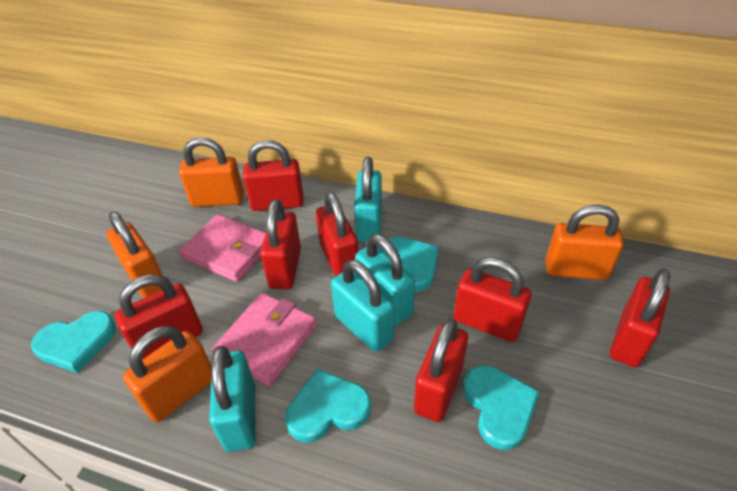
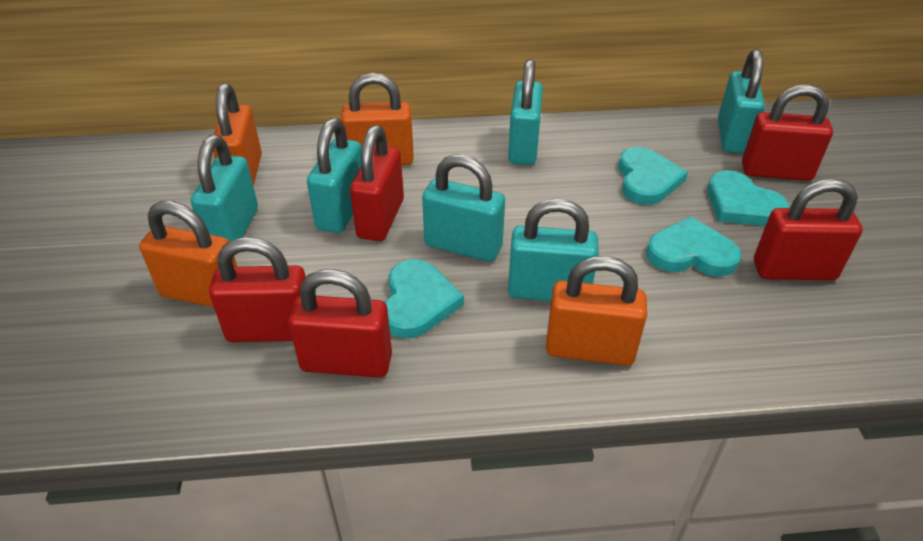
pink wallet: 2 -> 0
red padlock: 7 -> 5
turquoise padlock: 4 -> 6

